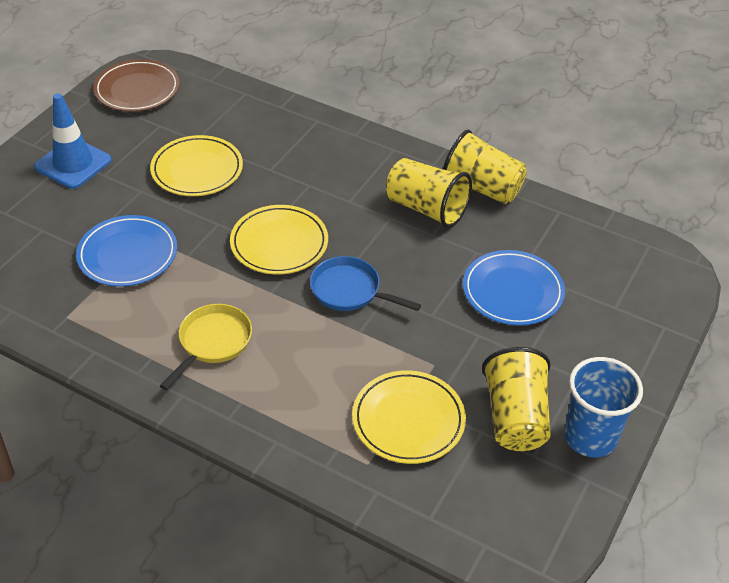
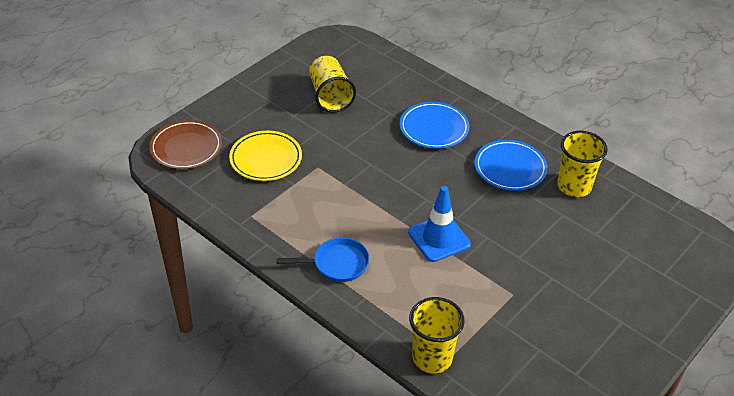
blue cup: 1 -> 0
yellow pan: 1 -> 0
yellow plate: 3 -> 1

